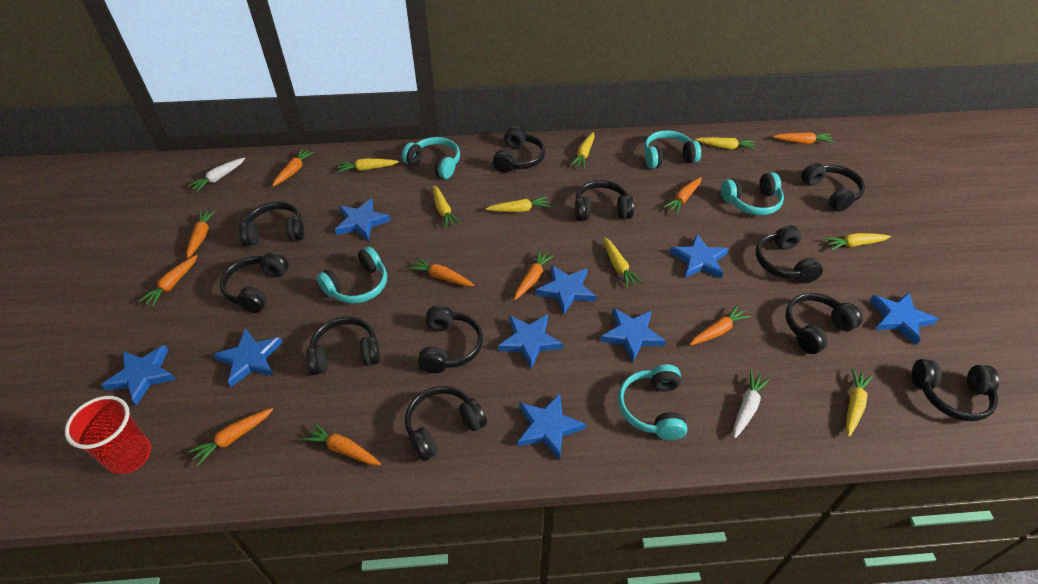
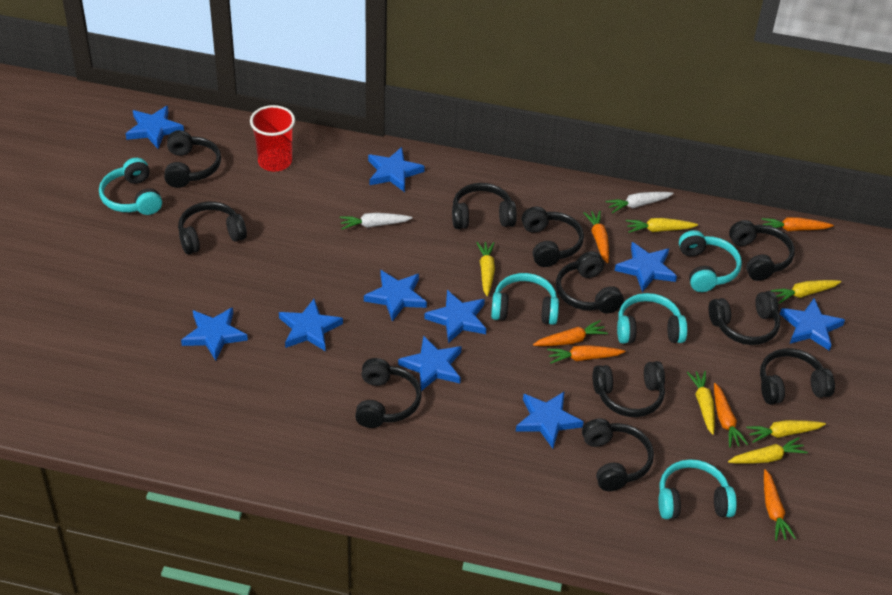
blue star: 9 -> 10
orange carrot: 10 -> 6
yellow carrot: 8 -> 6

